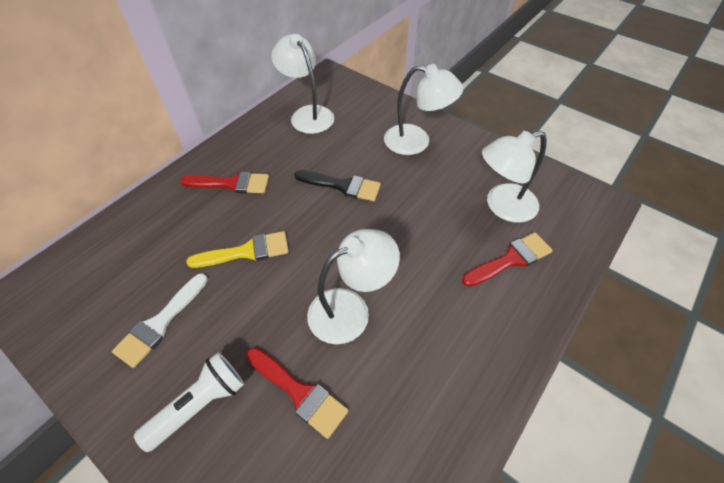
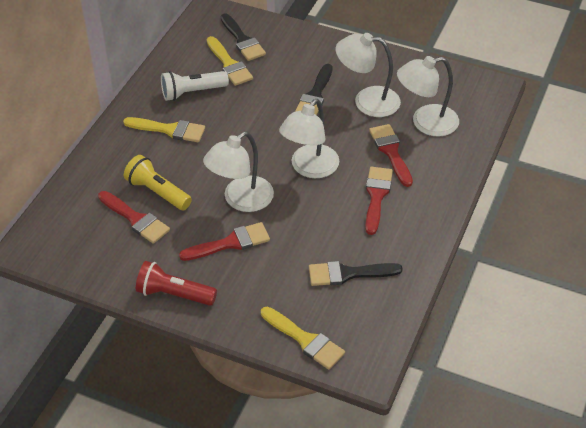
black brush: 1 -> 3
red brush: 3 -> 4
red flashlight: 0 -> 1
white brush: 1 -> 0
yellow brush: 1 -> 3
yellow flashlight: 0 -> 1

